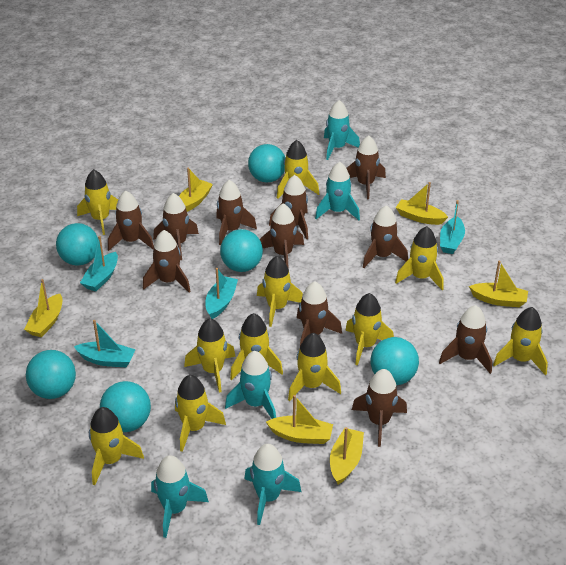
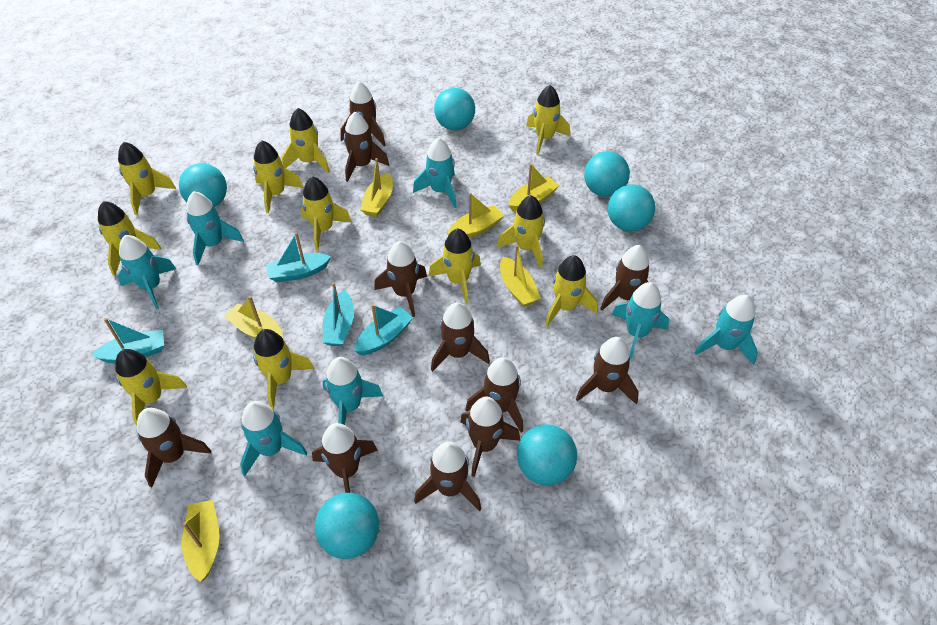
turquoise rocket: 5 -> 7

